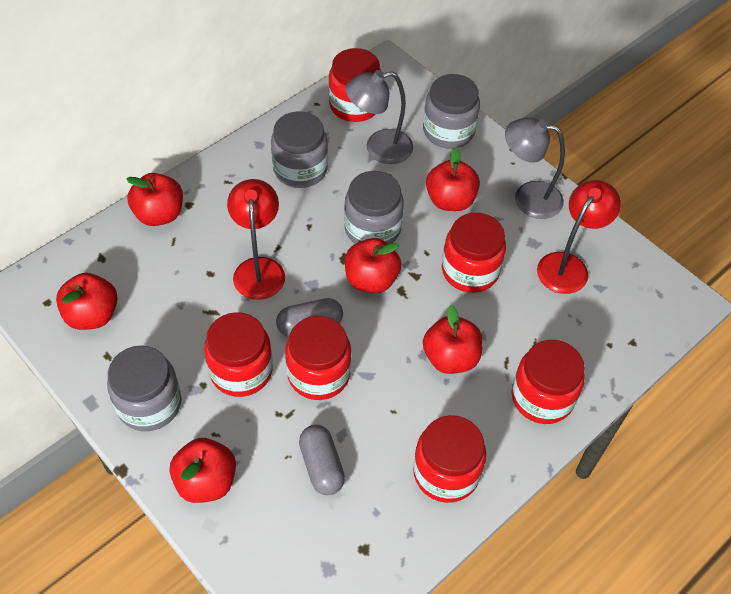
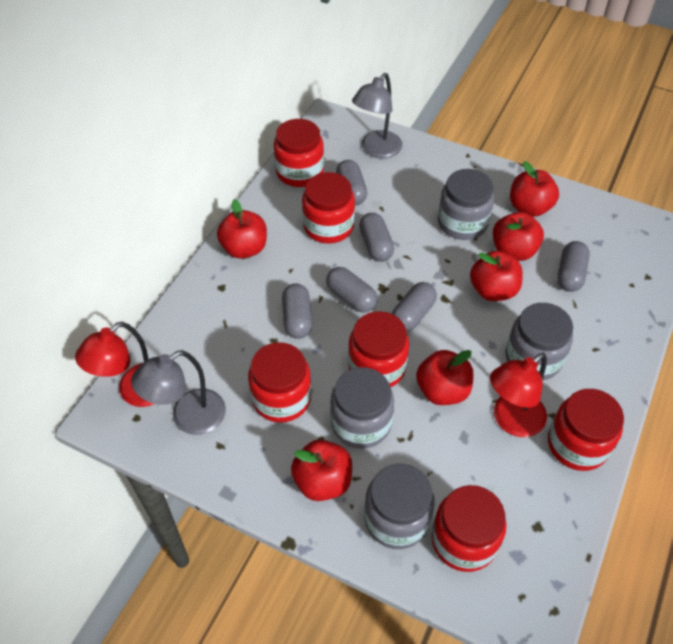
grey capsule: 2 -> 6

